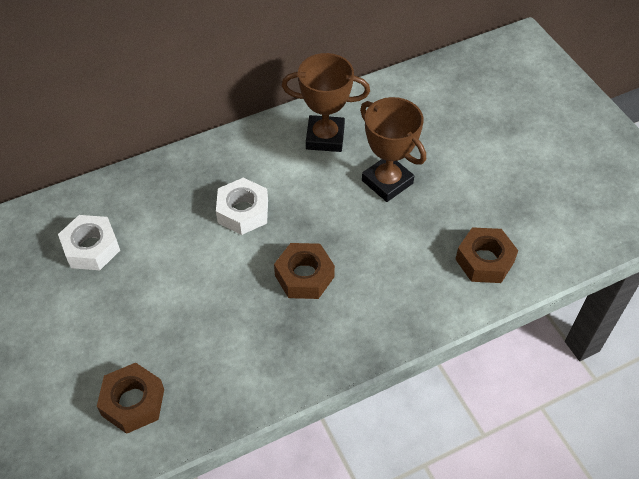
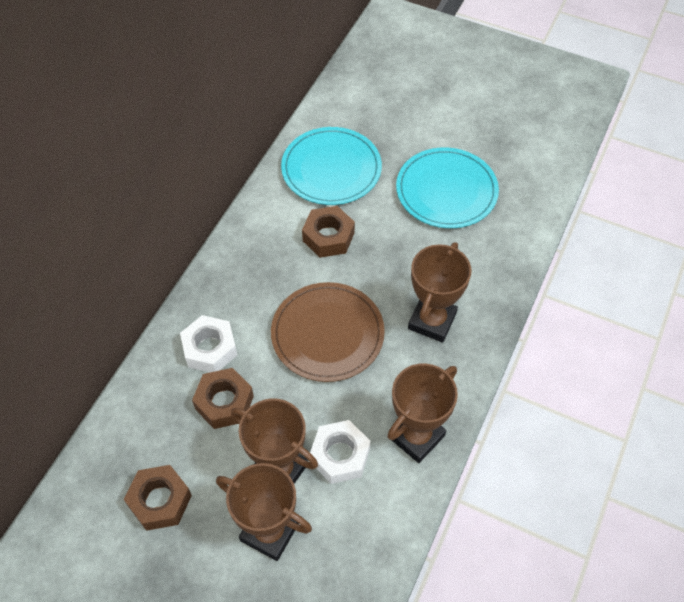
brown plate: 0 -> 1
brown trophy: 2 -> 4
turquoise plate: 0 -> 2

